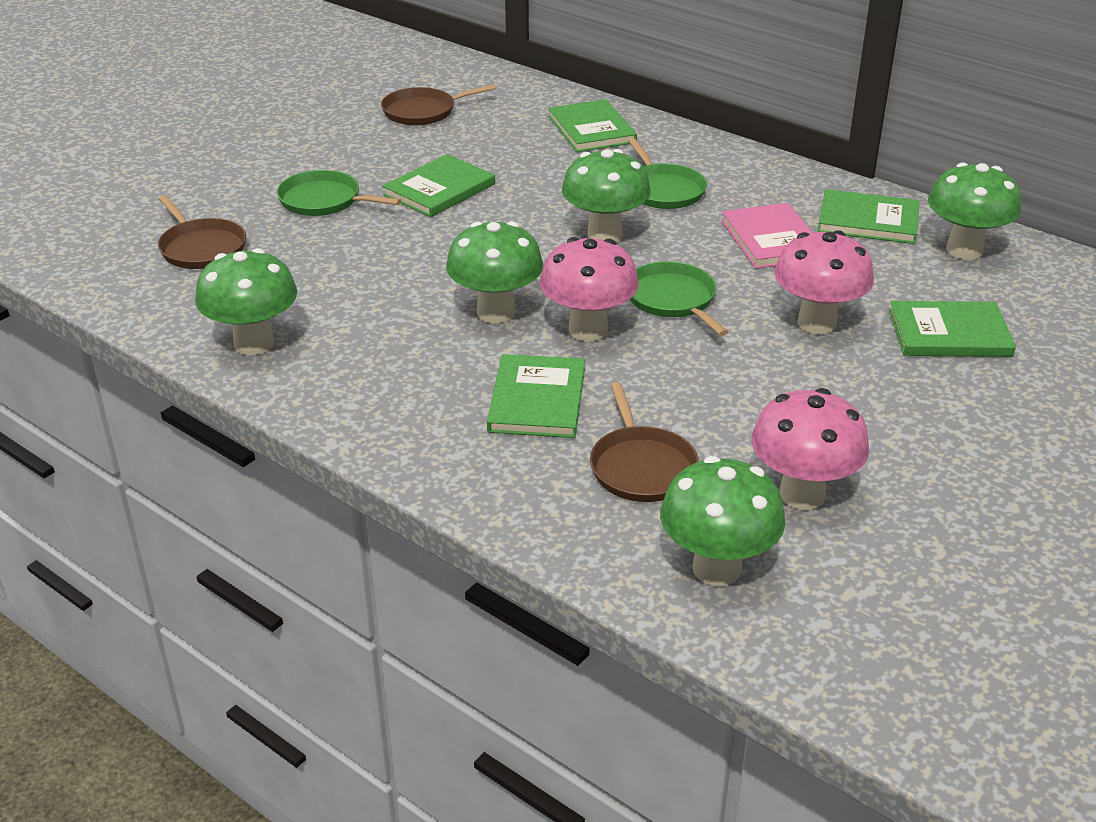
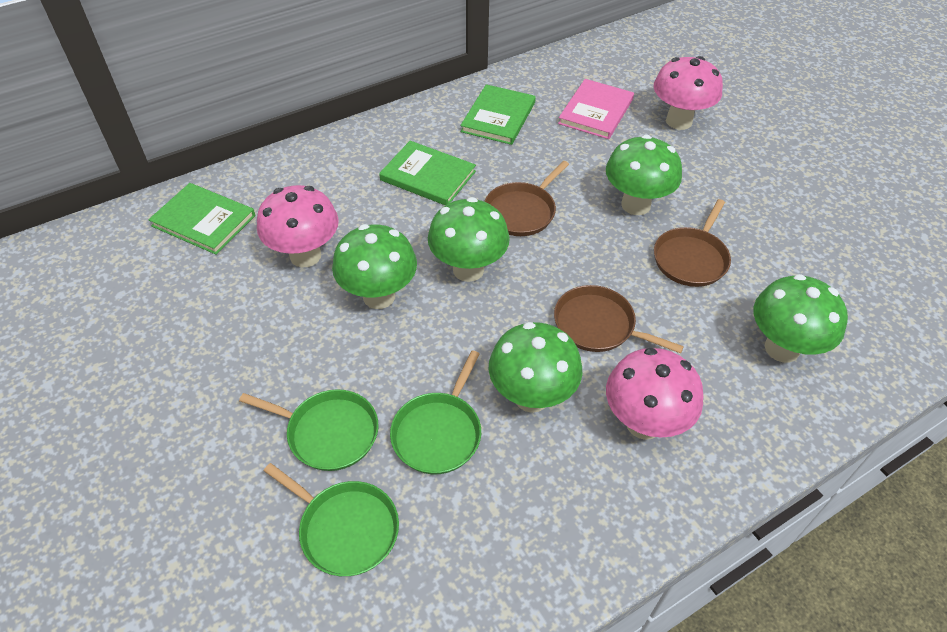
green book: 5 -> 3

